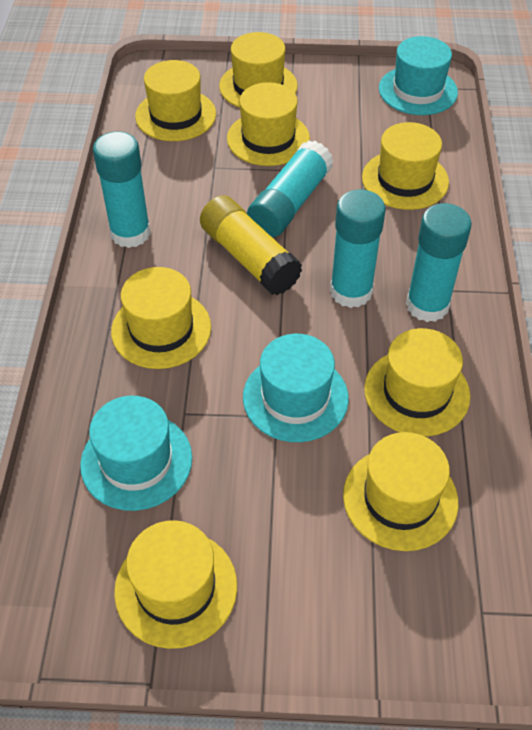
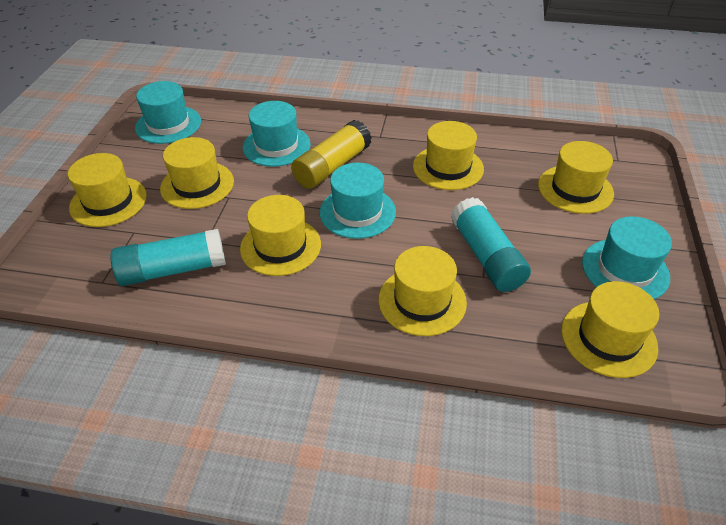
turquoise glue stick: 4 -> 2
turquoise hat: 3 -> 4
yellow hat: 8 -> 7

